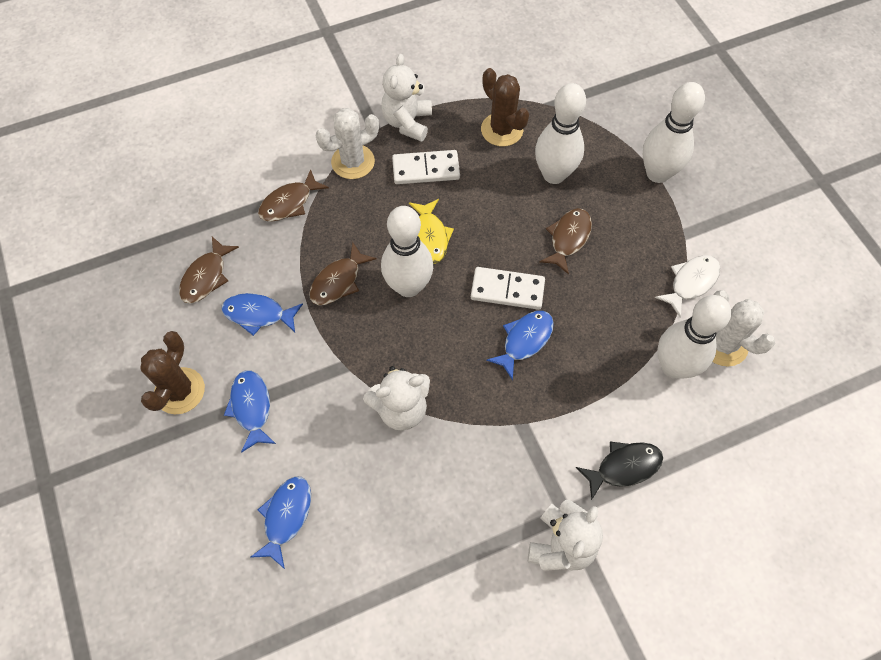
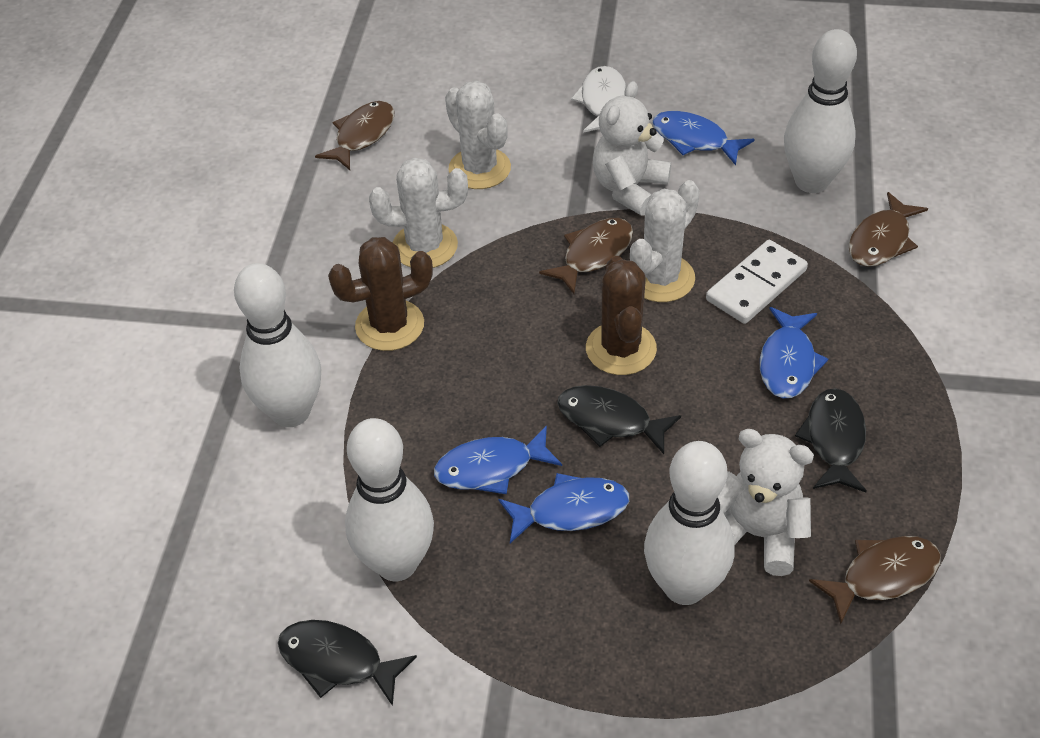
black fish: 1 -> 3
white cactus: 2 -> 3
white domino: 2 -> 1
white teddy bear: 3 -> 2
yellow fish: 1 -> 0

